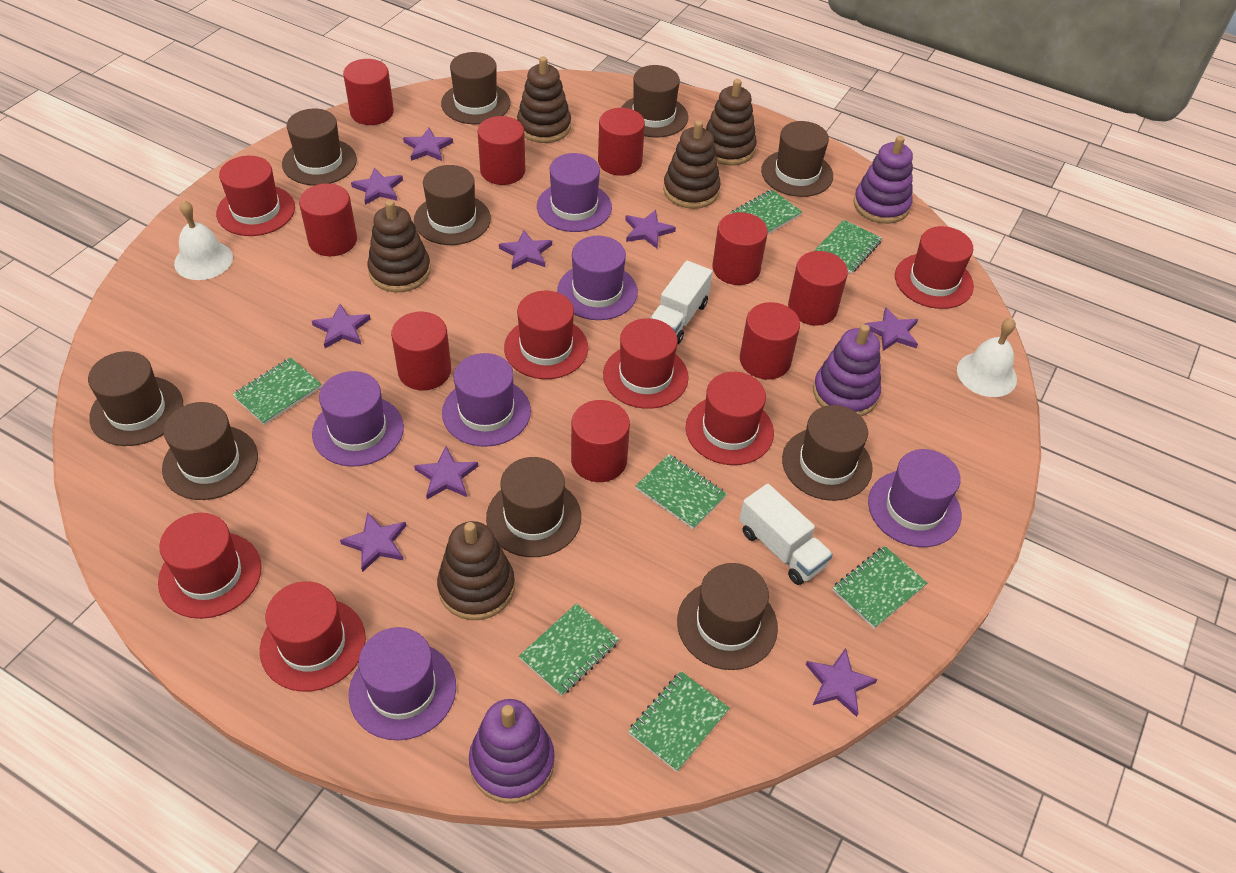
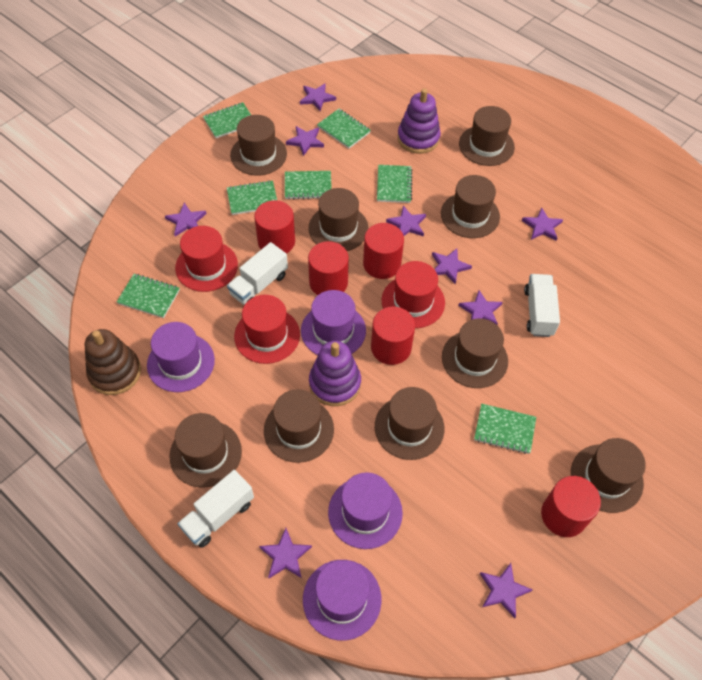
brown hat: 10 -> 9
brown stacking toy: 5 -> 1
purple hat: 6 -> 4
purple stacking toy: 3 -> 2
red cylinder: 9 -> 5
red hat: 7 -> 3
white bell: 2 -> 0
white truck: 2 -> 3

